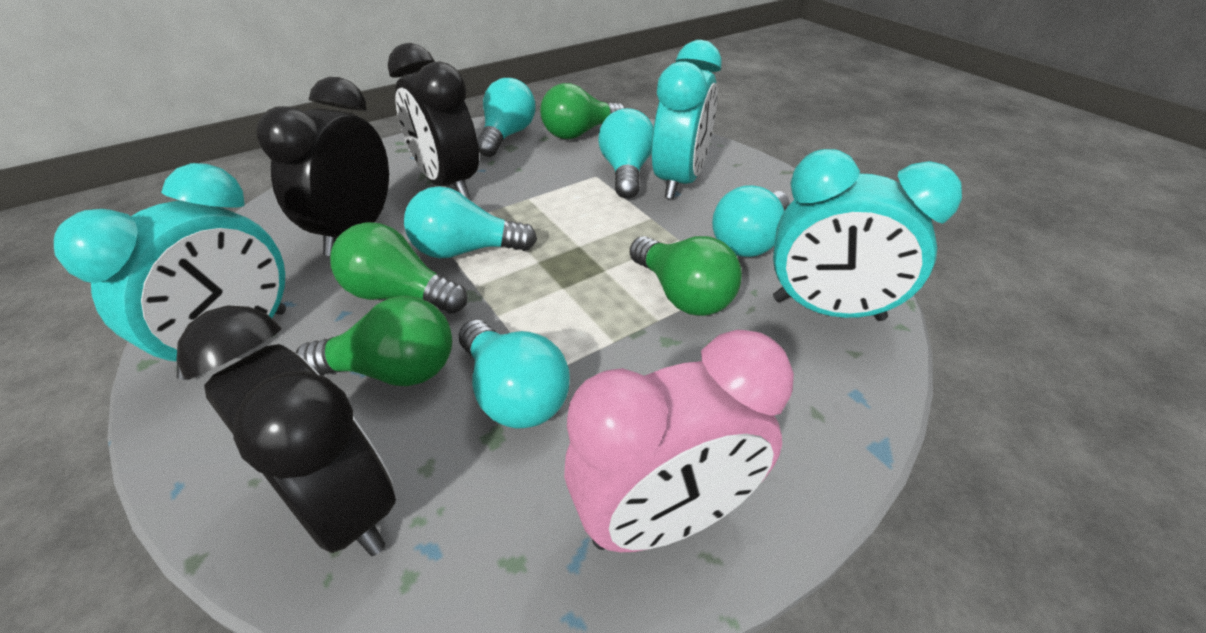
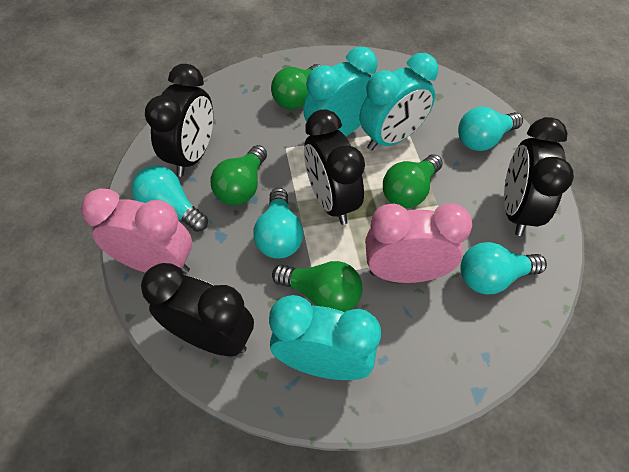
black clock: 3 -> 4
pink clock: 1 -> 2
turquoise light bulb: 5 -> 4

